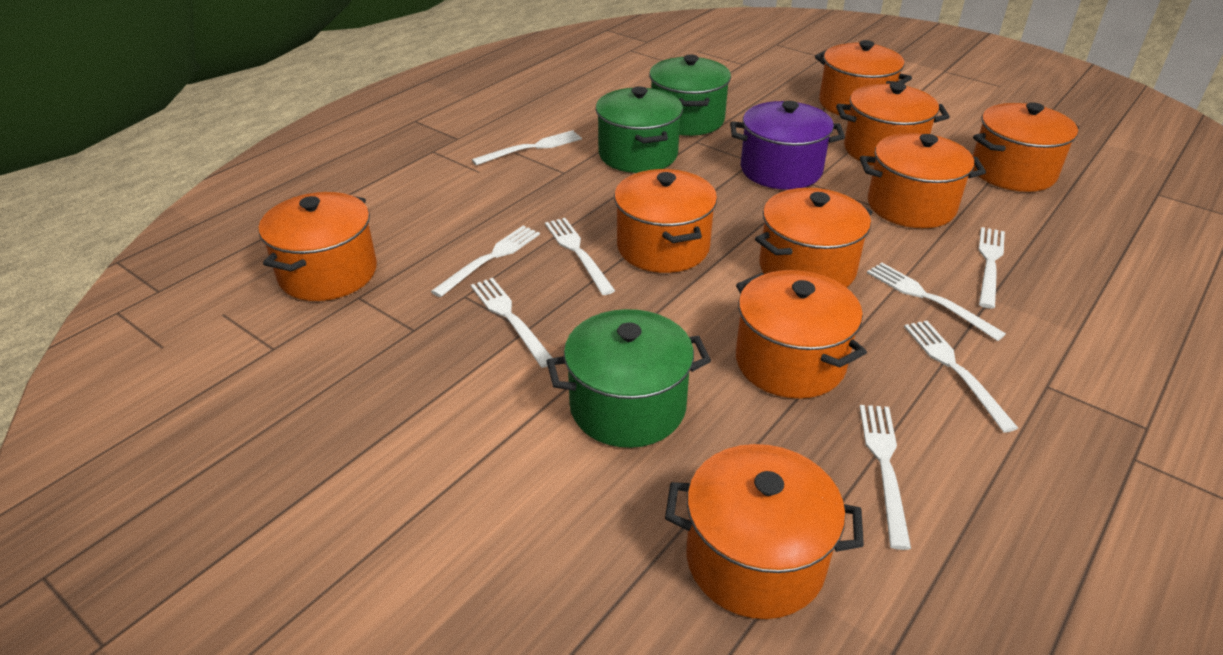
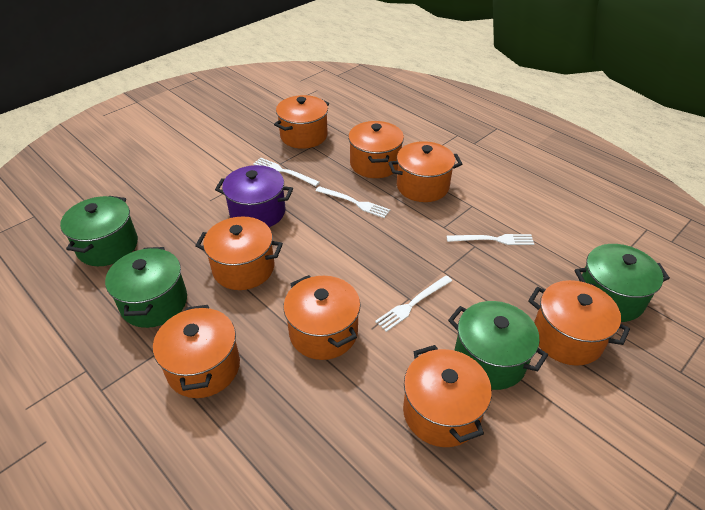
green pot: 3 -> 4
orange pot: 9 -> 8
white fork: 8 -> 4

